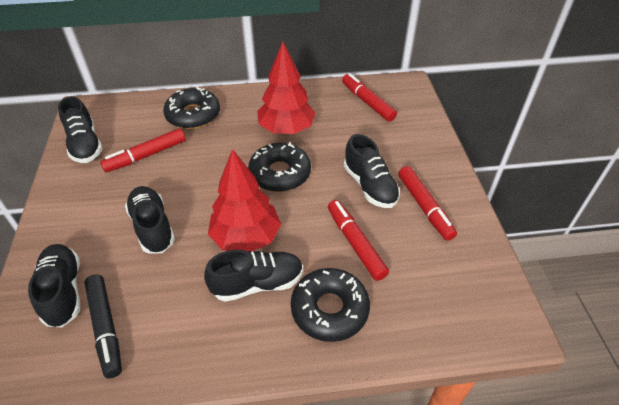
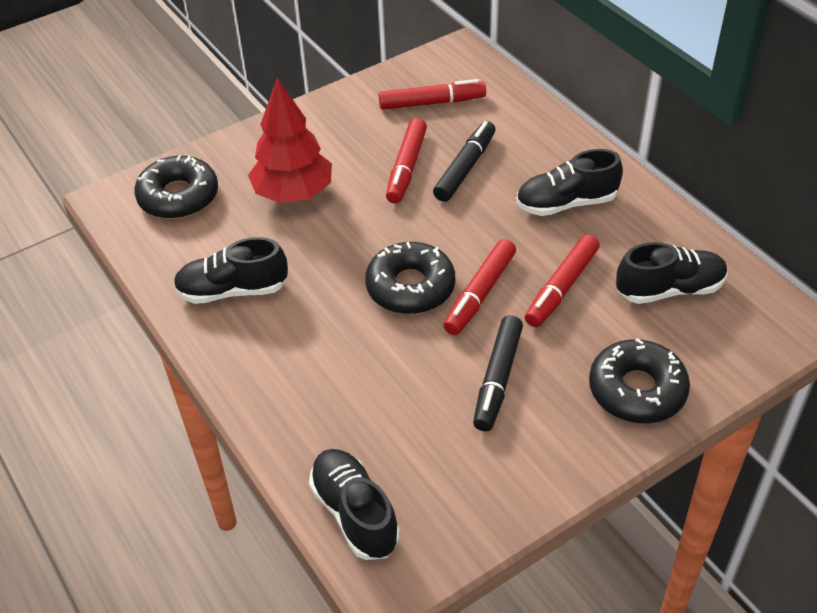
black marker: 1 -> 2
black shoe: 5 -> 4
red tree: 2 -> 1

